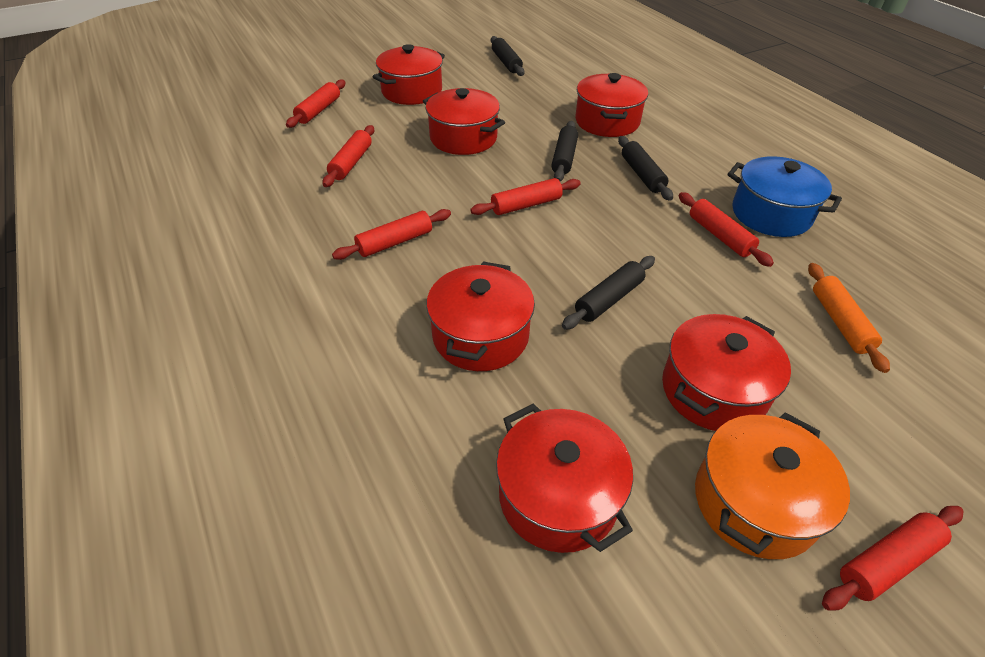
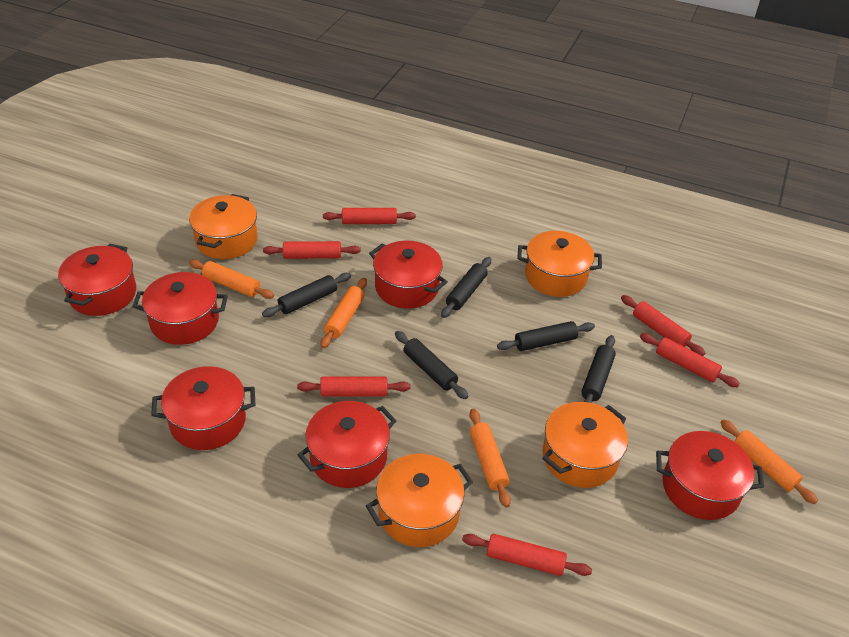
black rolling pin: 4 -> 5
blue pot: 1 -> 0
orange pot: 1 -> 4
orange rolling pin: 1 -> 4

